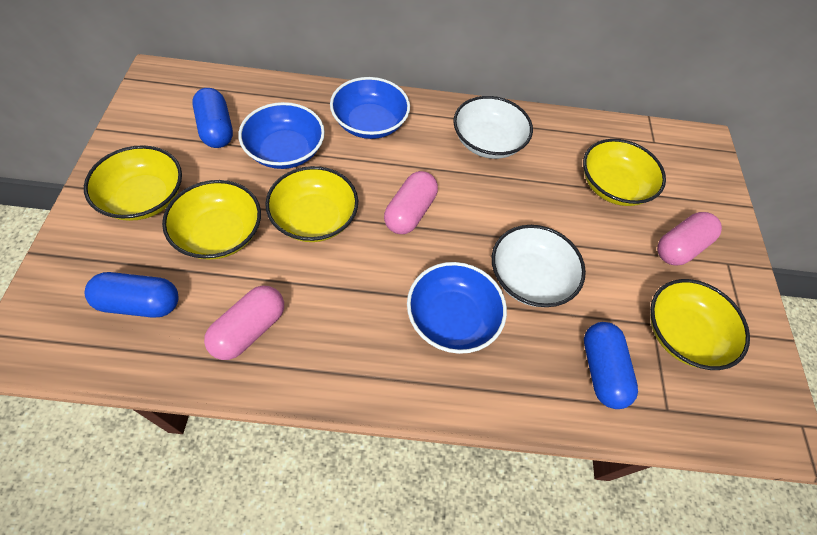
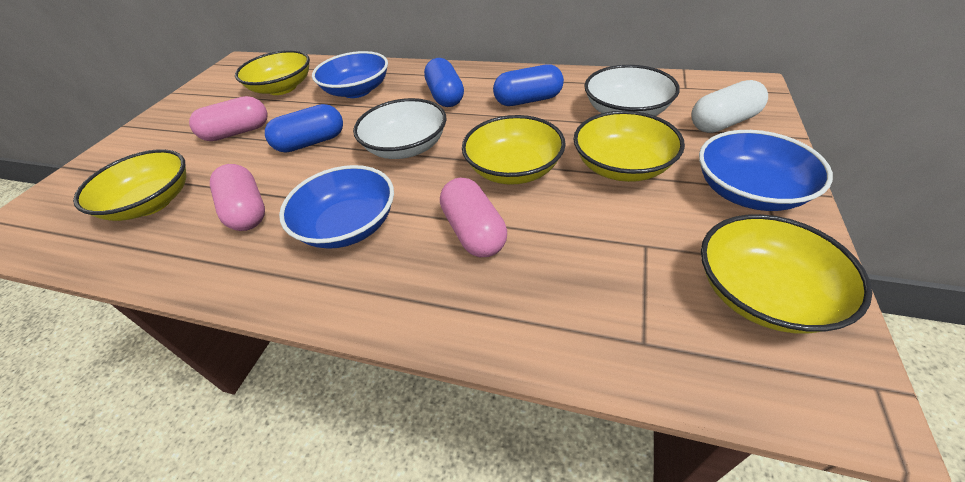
white capsule: 0 -> 1

